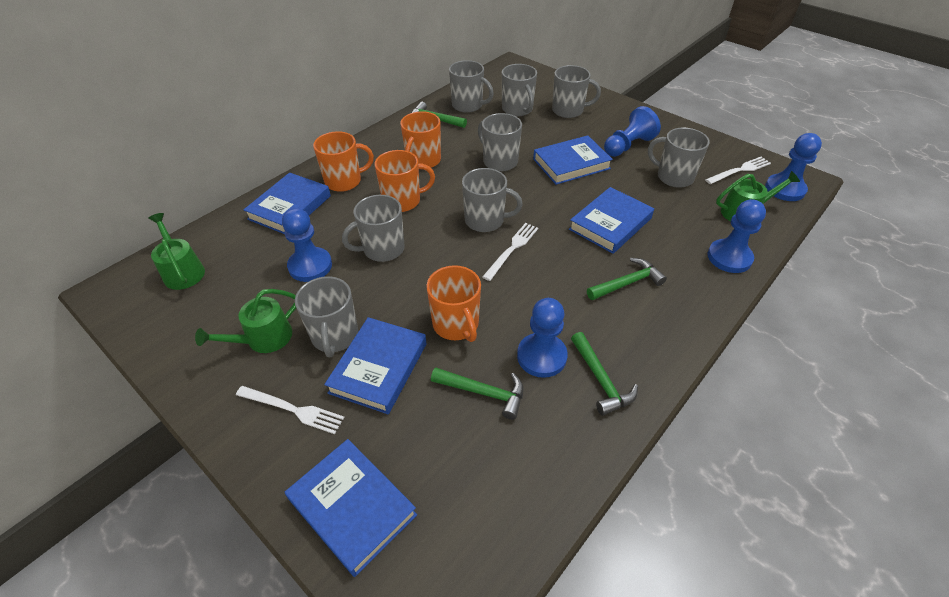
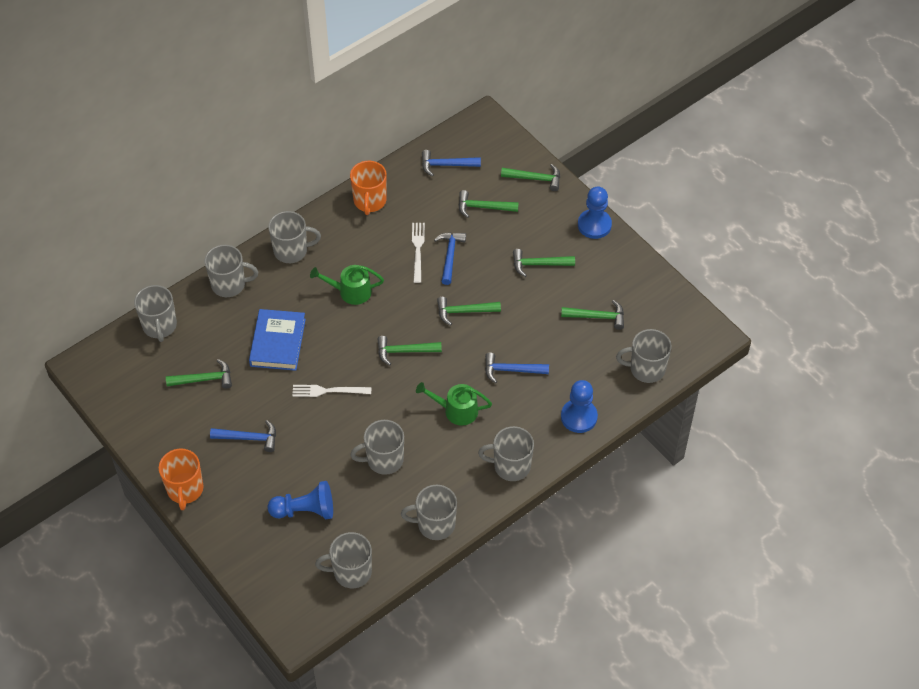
blue book: 5 -> 1
blue hammer: 0 -> 4
blue pawn: 5 -> 3
green hammer: 4 -> 7
green watering can: 3 -> 2
orange mug: 4 -> 2
white fork: 3 -> 2

